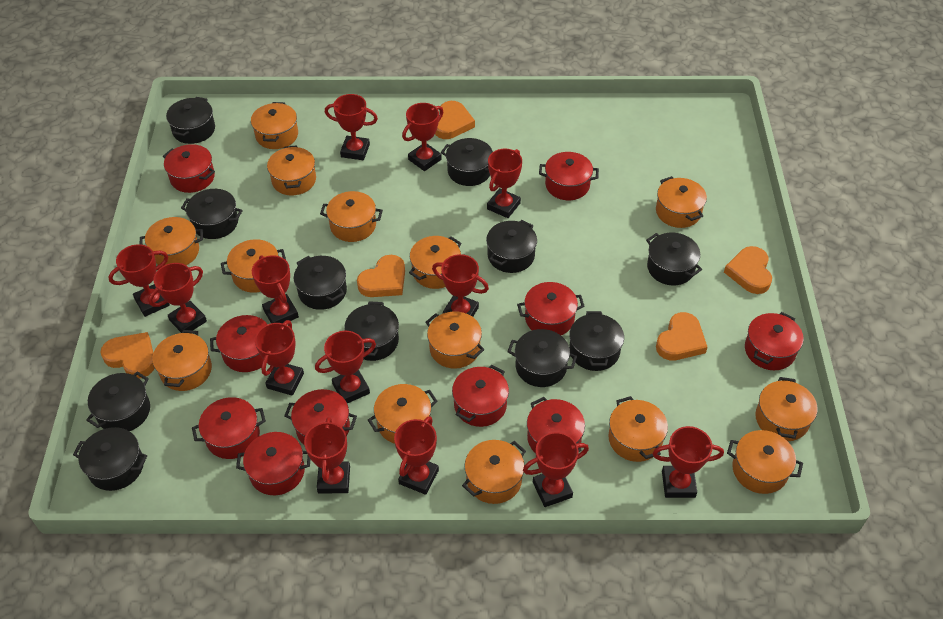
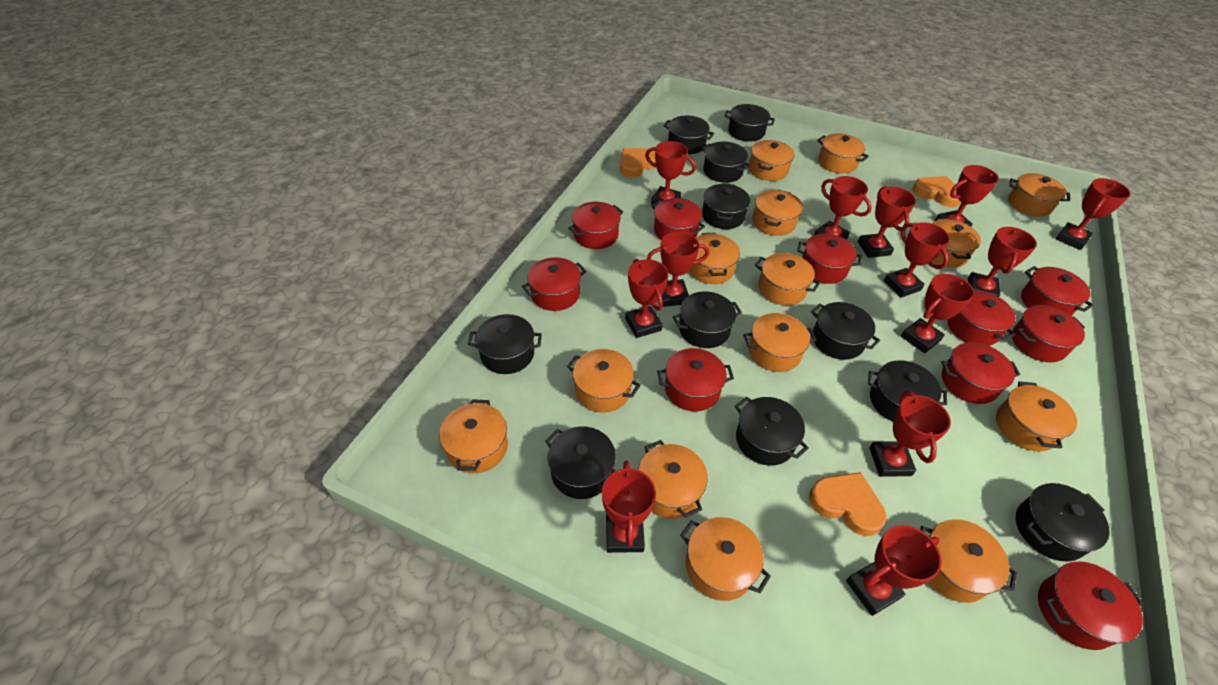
orange heart: 5 -> 3

